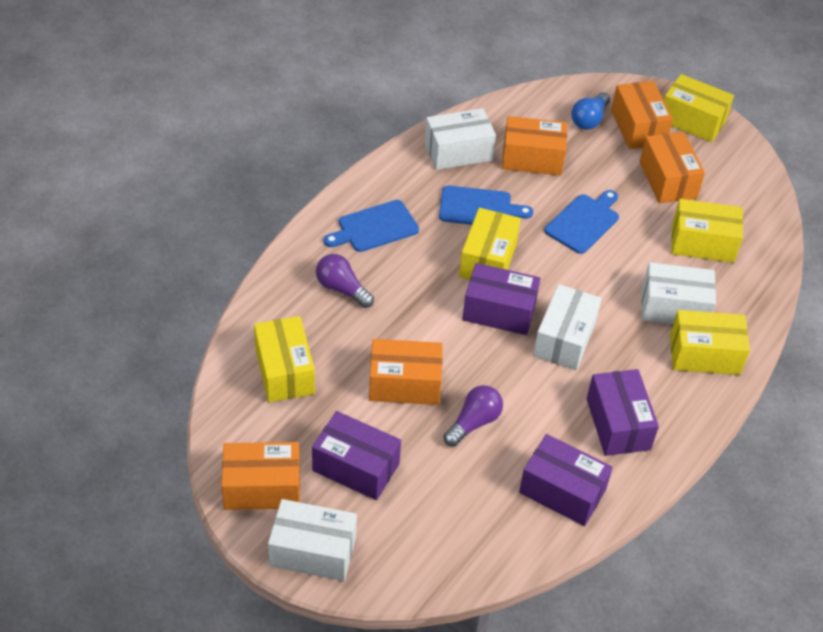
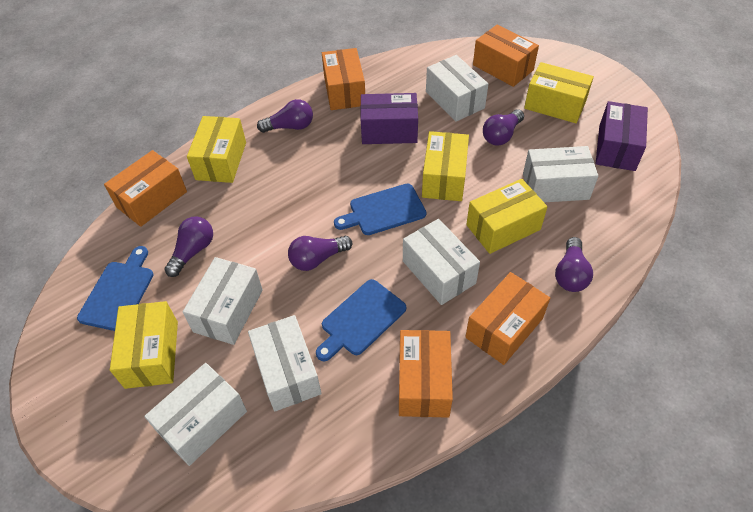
blue light bulb: 1 -> 0
purple box: 4 -> 2
purple light bulb: 2 -> 5
white box: 4 -> 6

